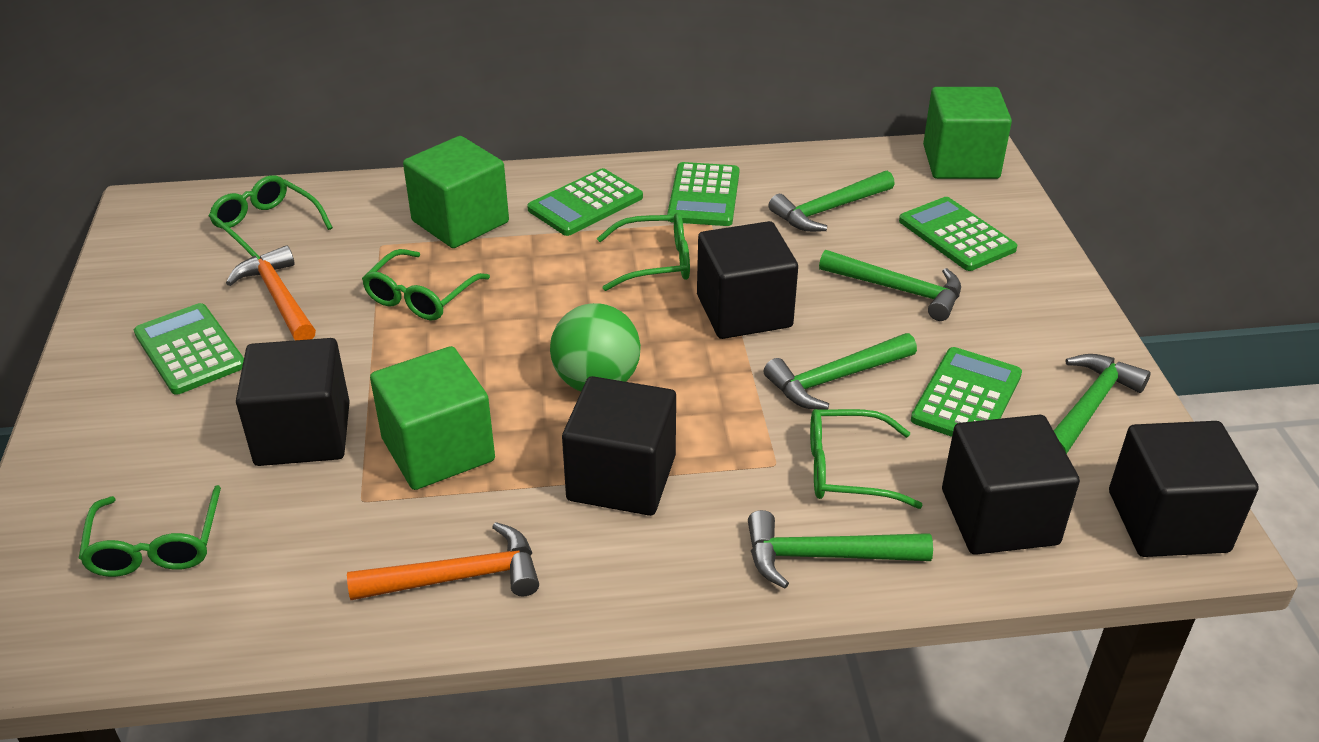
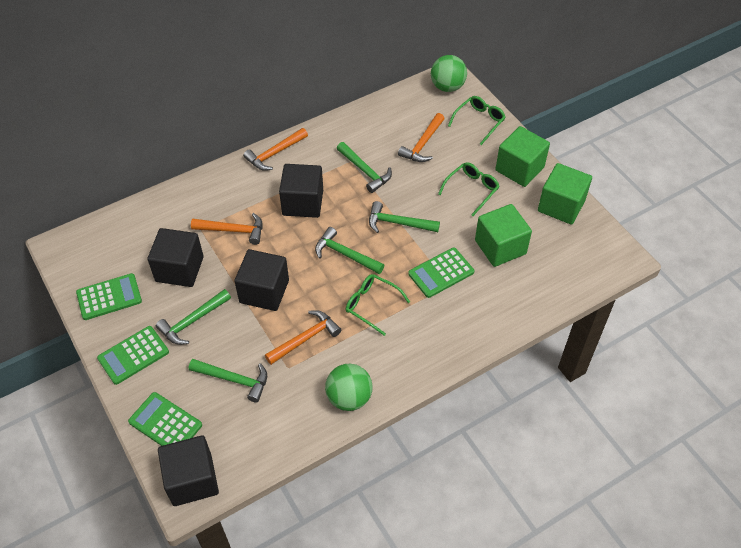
black cube: 5 -> 4
green ball: 1 -> 2
green calculator: 5 -> 4
green glasses: 5 -> 3
orange hammer: 2 -> 4

